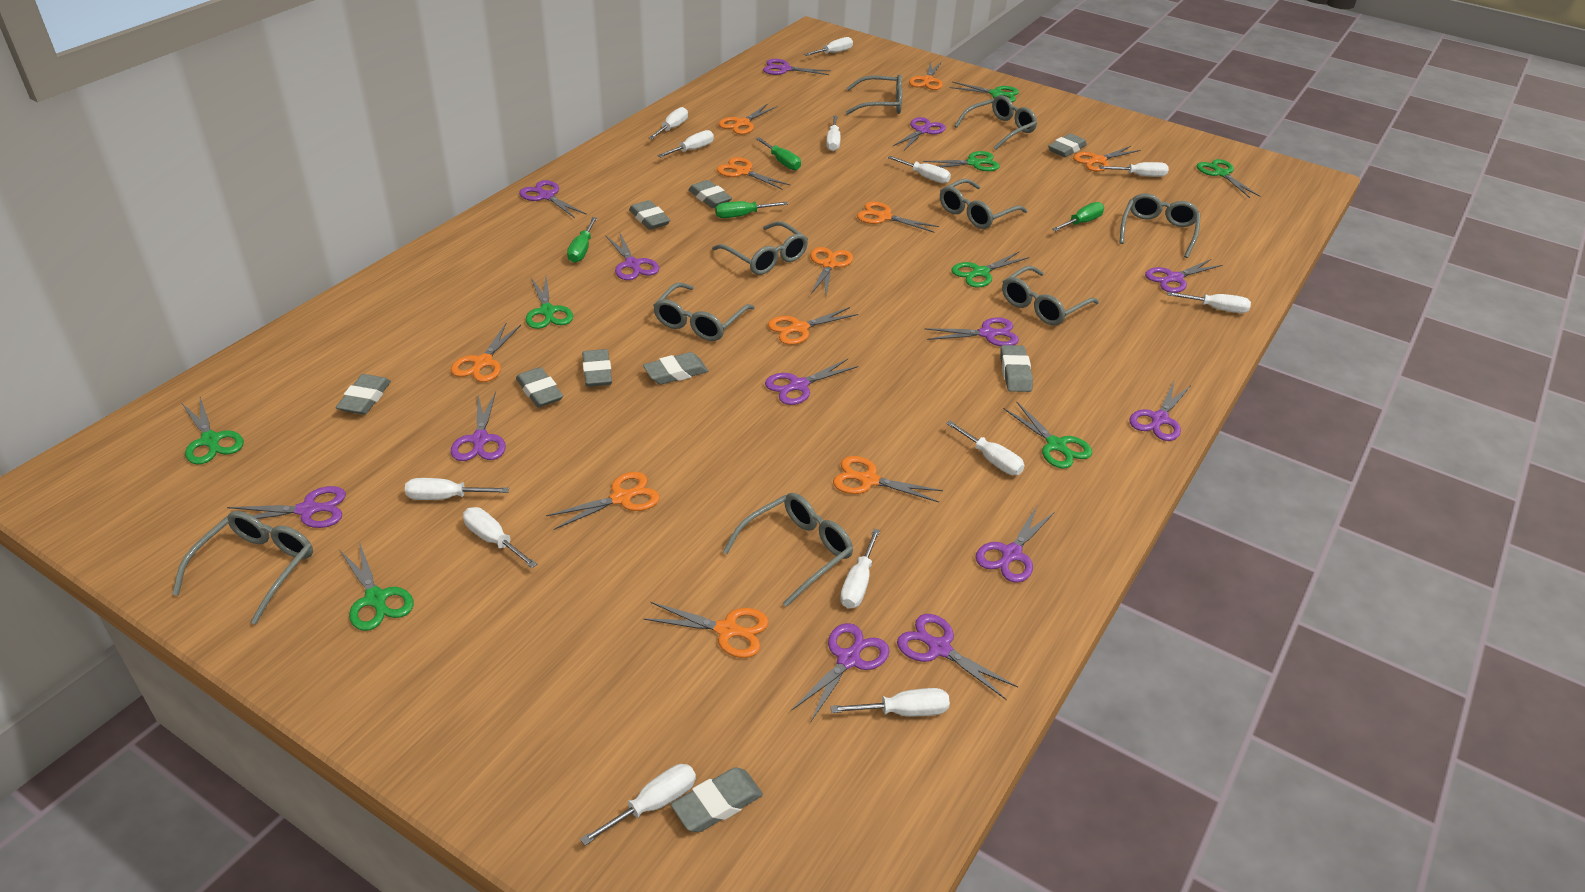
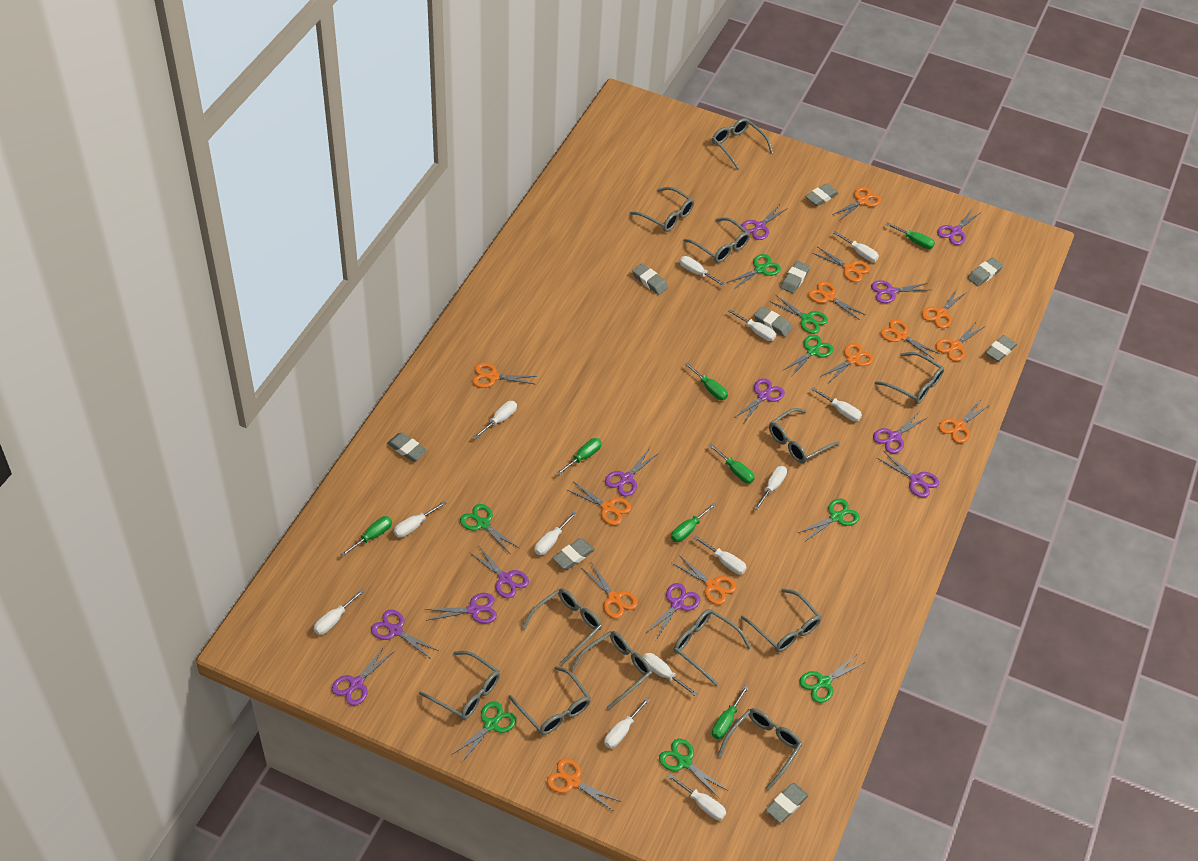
green screwdriver: 4 -> 7
grey glasses: 9 -> 12
orange scissors: 11 -> 13
purple scissors: 13 -> 12

